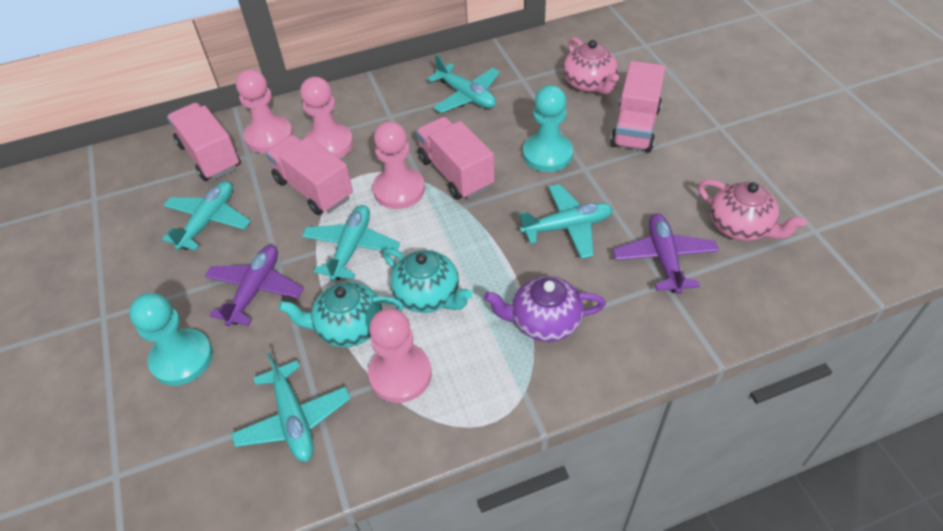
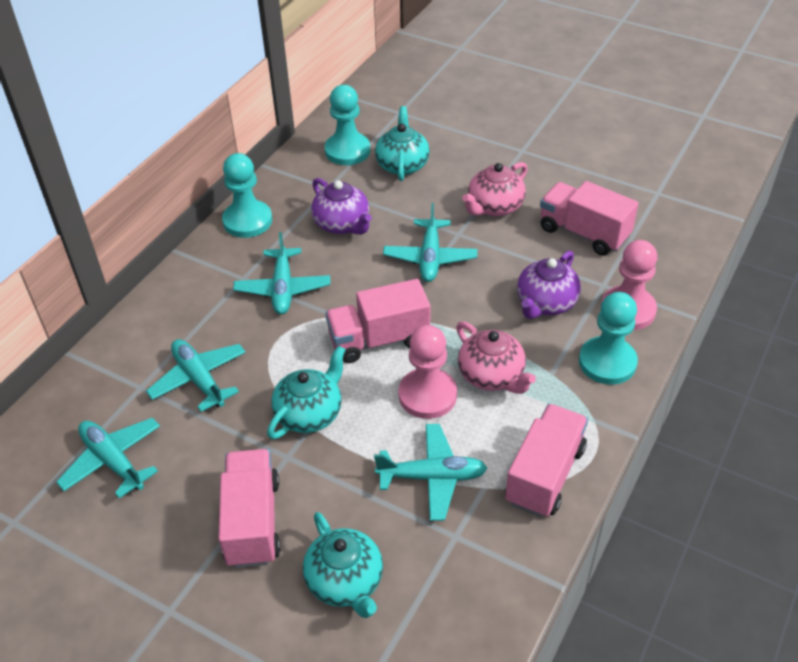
pink pawn: 4 -> 2
purple plane: 2 -> 0
purple teapot: 1 -> 2
turquoise pawn: 2 -> 3
turquoise teapot: 2 -> 3

